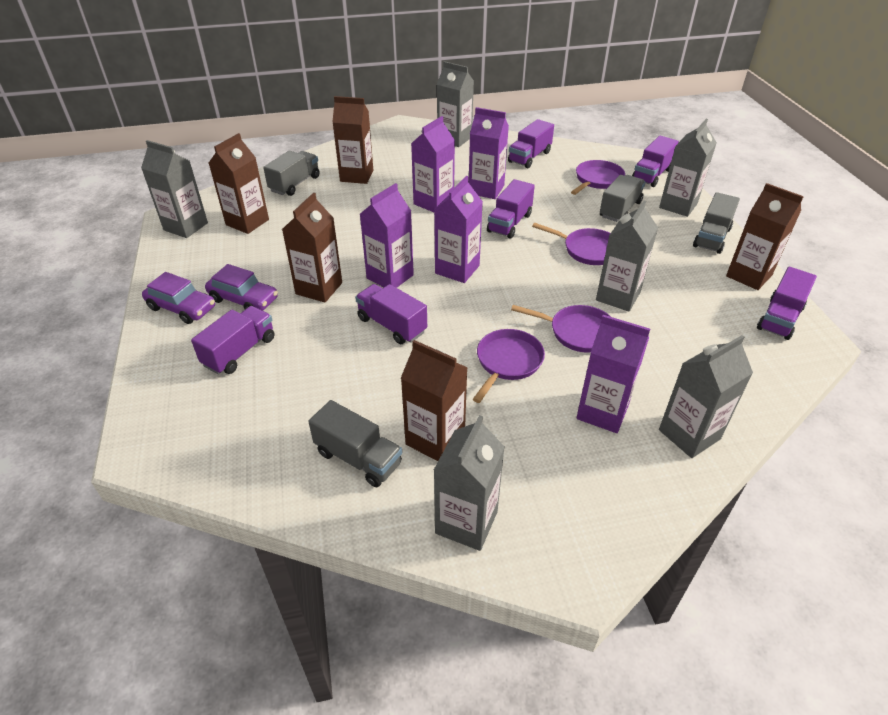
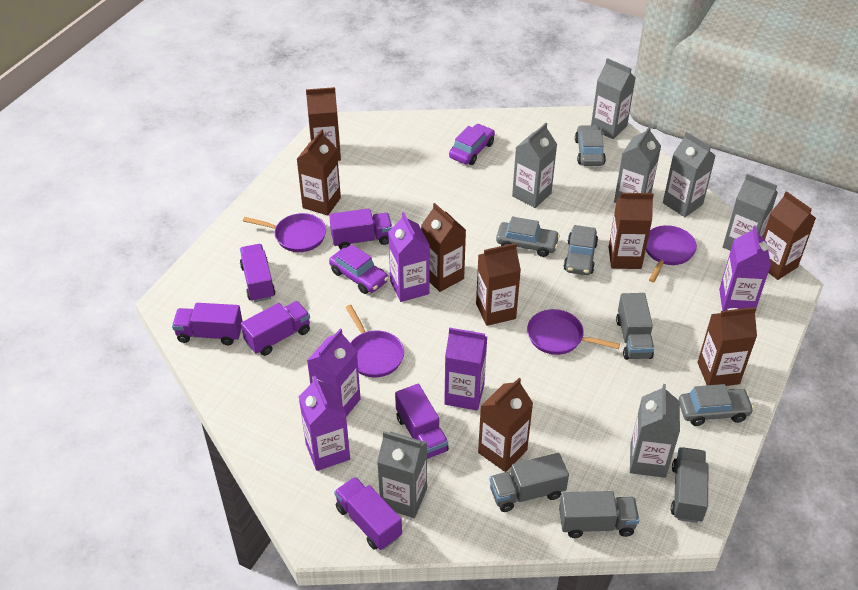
brown carton: 5 -> 8
grey car: 0 -> 4
grey carton: 6 -> 7

